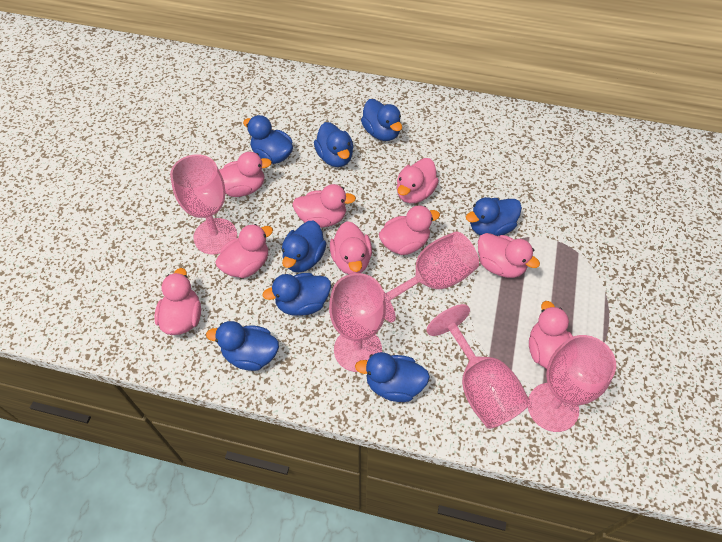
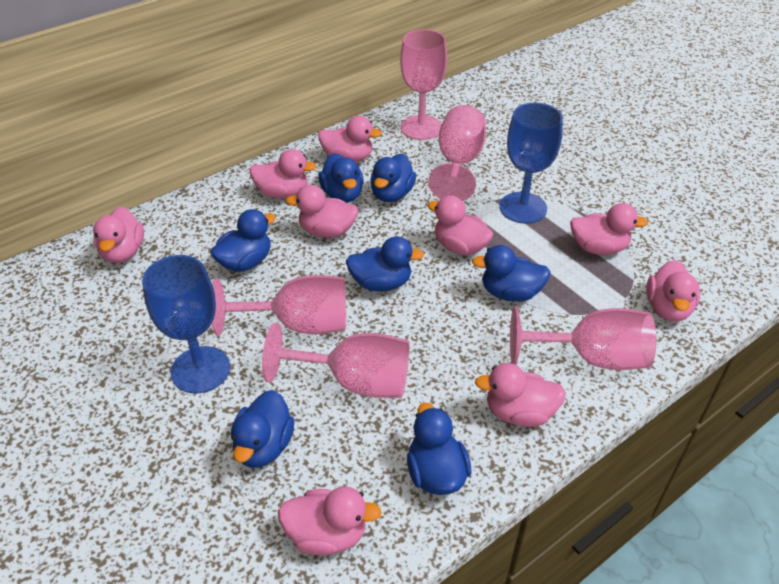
blue duck: 8 -> 7
blue goblet: 0 -> 2

